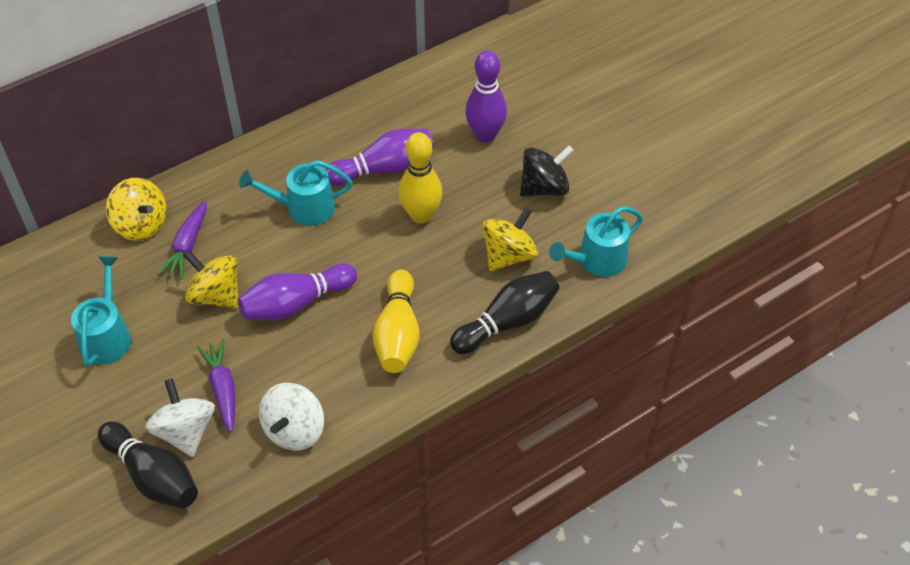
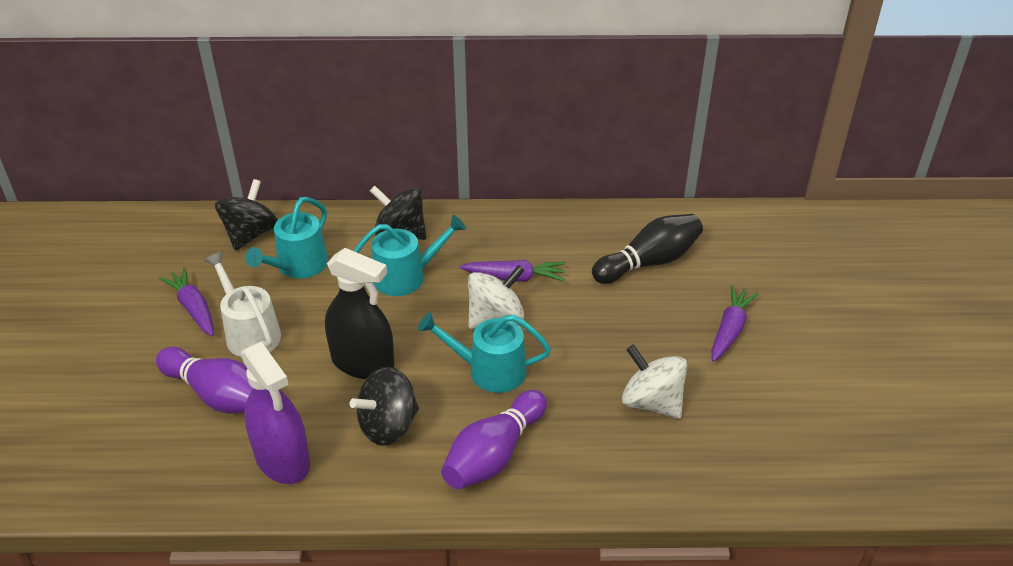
black bowling pin: 2 -> 1
black spinning top: 1 -> 3
black spray bottle: 0 -> 1
purple bowling pin: 3 -> 2
purple carrot: 2 -> 3
purple spray bottle: 0 -> 1
white watering can: 0 -> 1
yellow bowling pin: 2 -> 0
yellow spinning top: 3 -> 0

